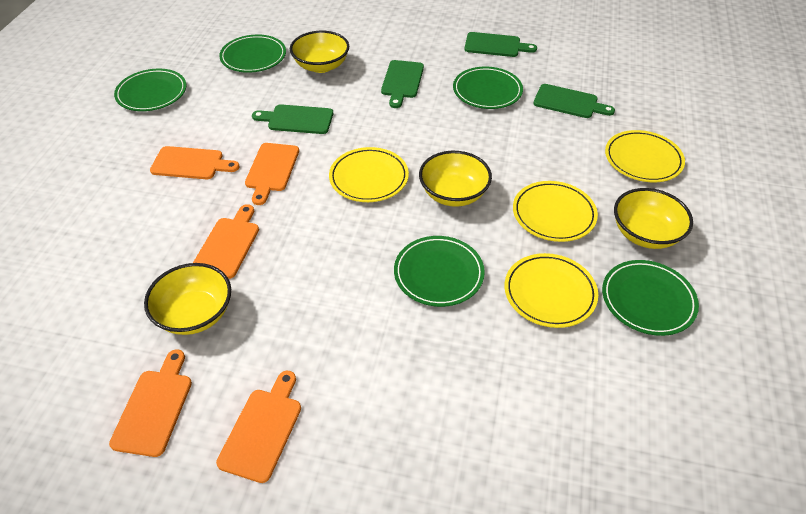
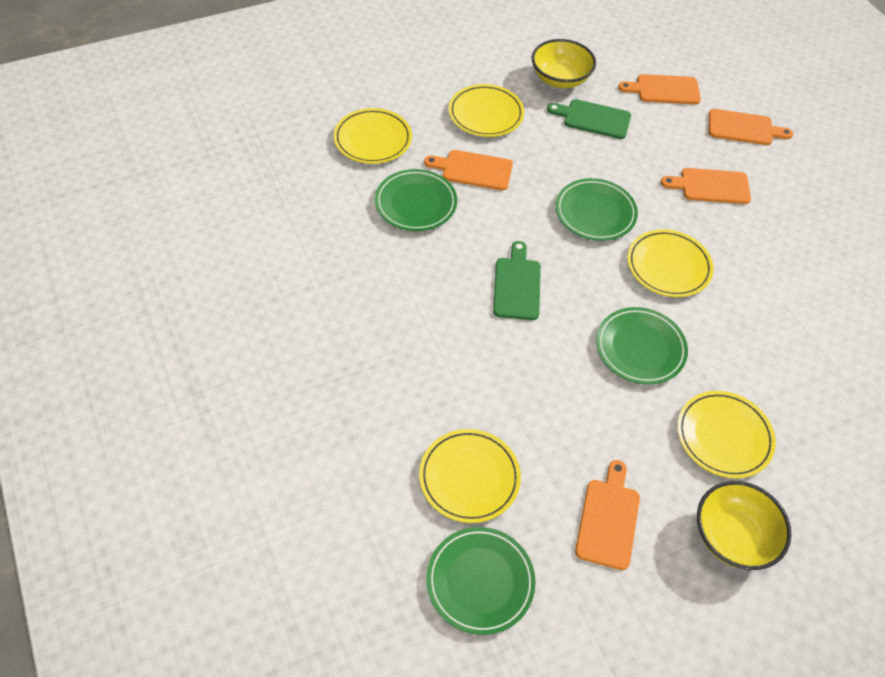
green cutting board: 4 -> 2
green plate: 5 -> 4
yellow bowl: 4 -> 2
yellow plate: 4 -> 5

